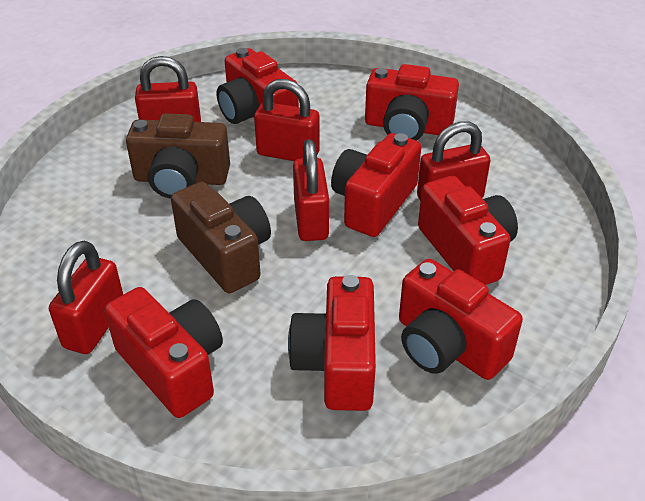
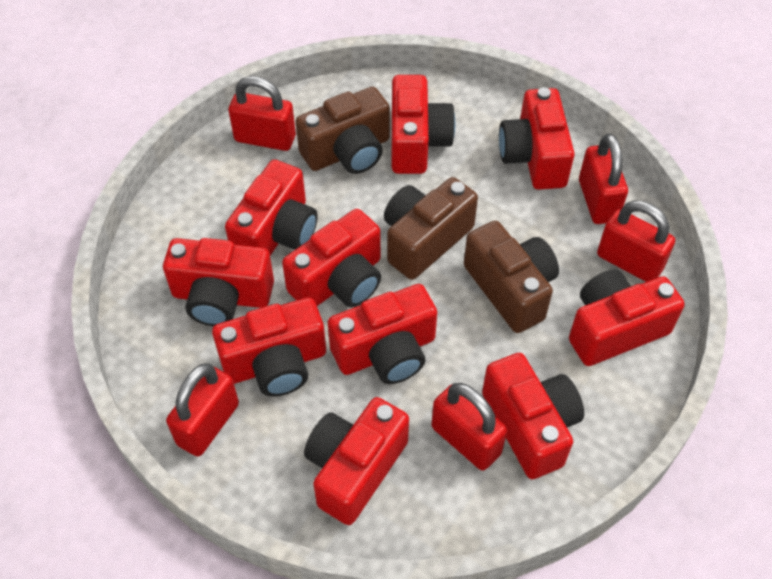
brown camera: 2 -> 3
red camera: 7 -> 10

